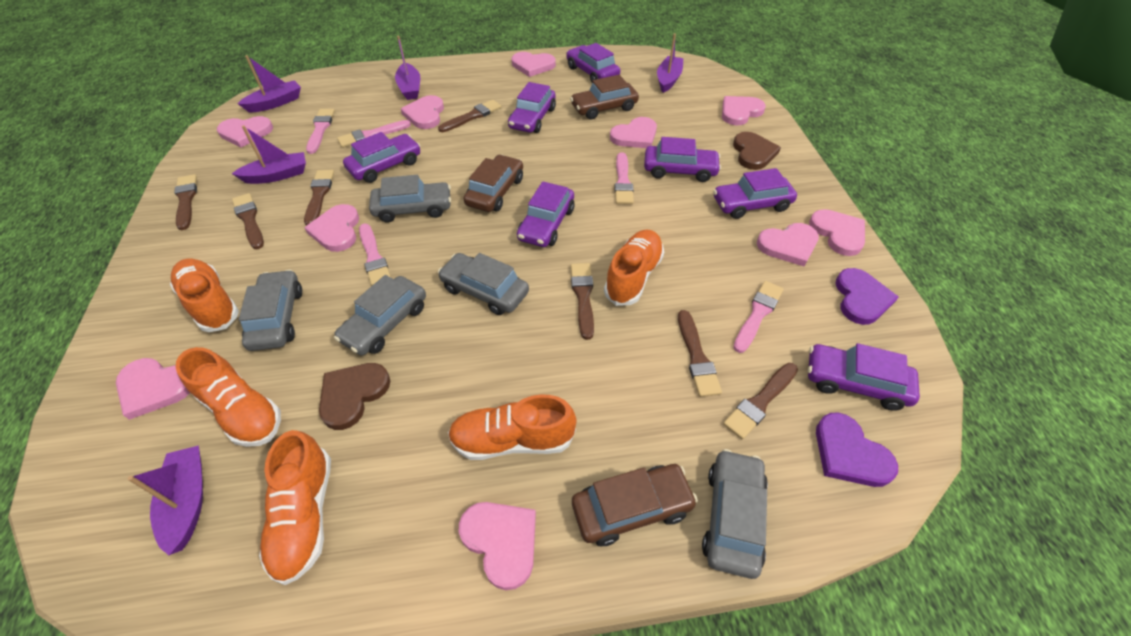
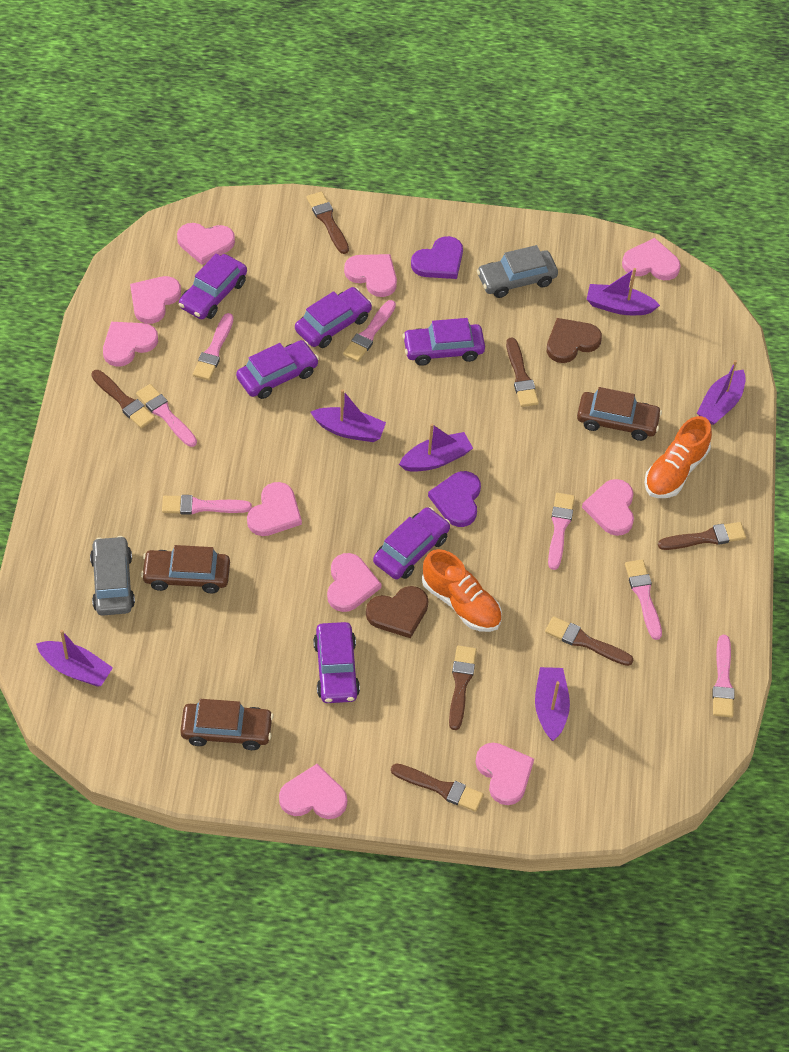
grey car: 5 -> 2
orange shoe: 5 -> 2
pink brush: 5 -> 7
purple boat: 5 -> 6
purple car: 7 -> 6

